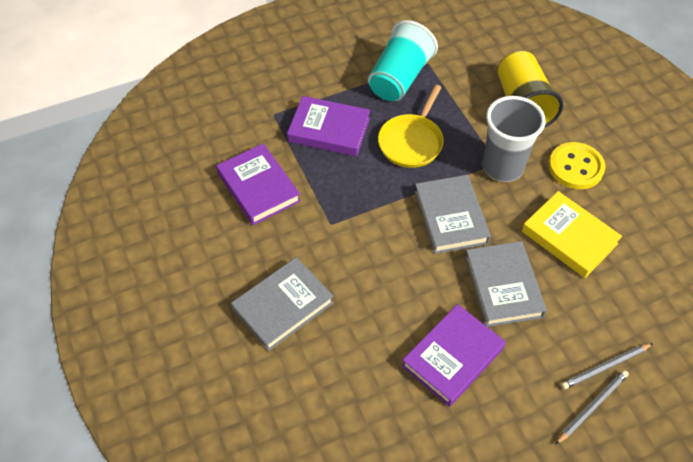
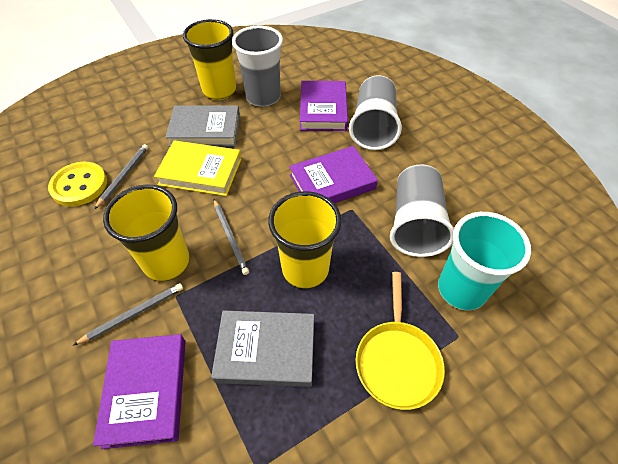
grey book: 3 -> 2
grey cup: 1 -> 3
grey pencil: 2 -> 3
yellow cup: 1 -> 3

